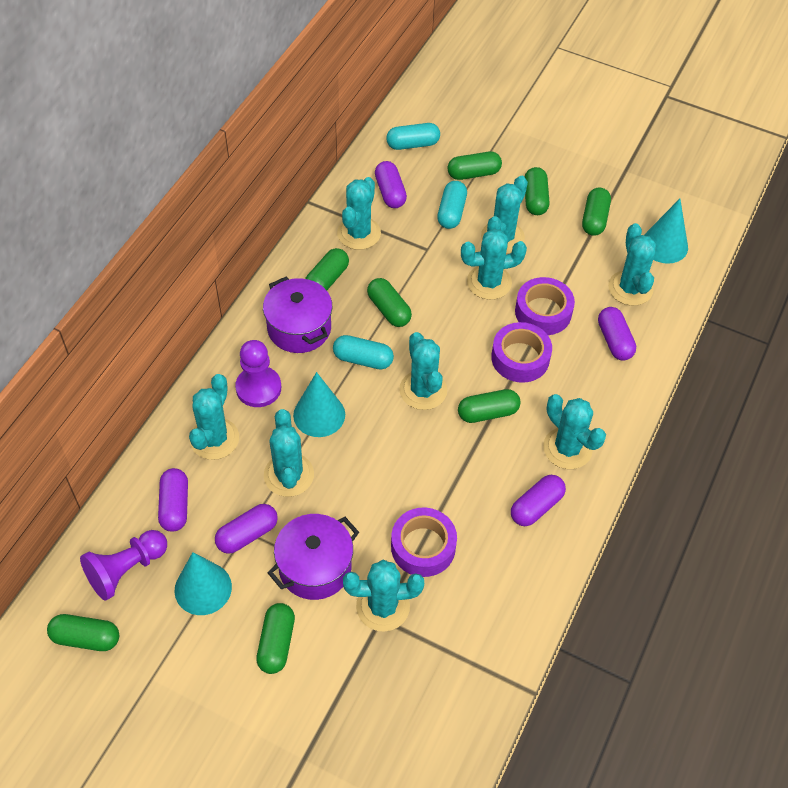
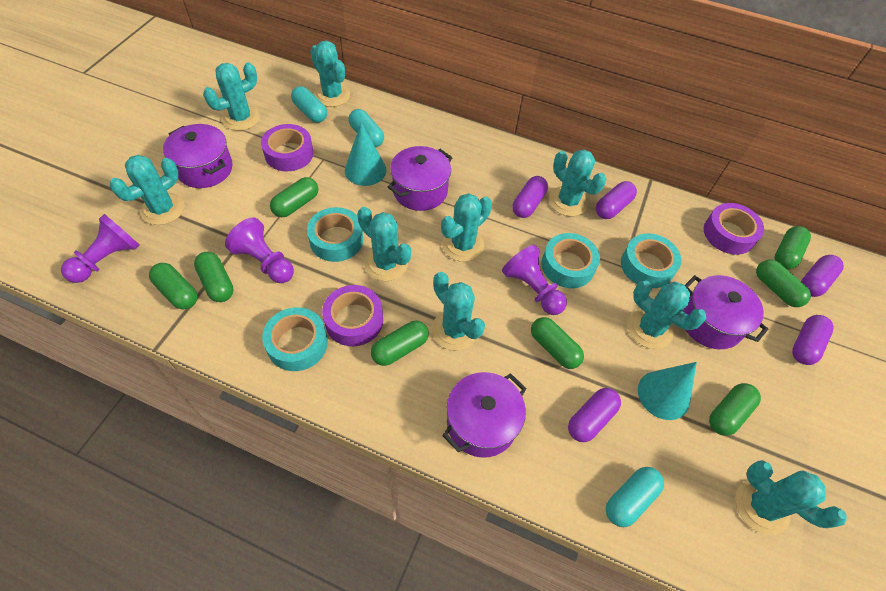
purple pawn: 2 -> 3
purple pot: 2 -> 4
turquoise cone: 3 -> 2
turquoise tape: 0 -> 4

